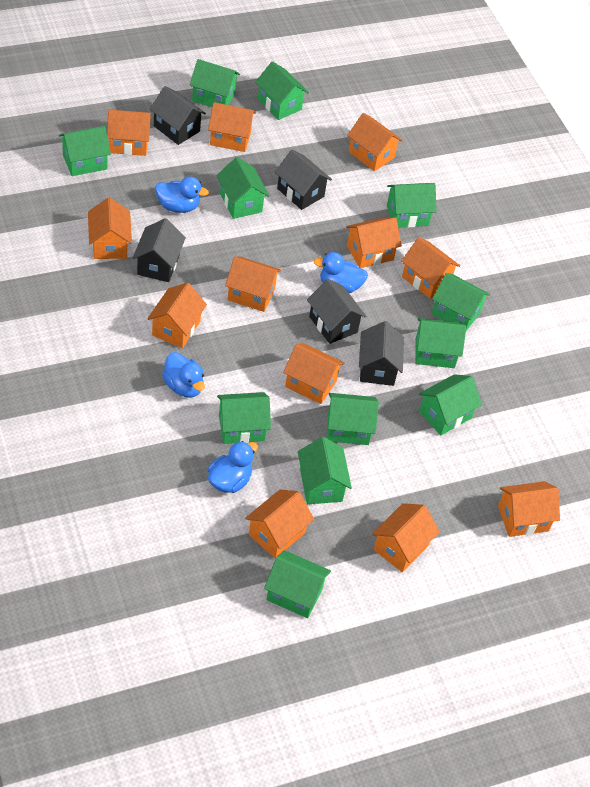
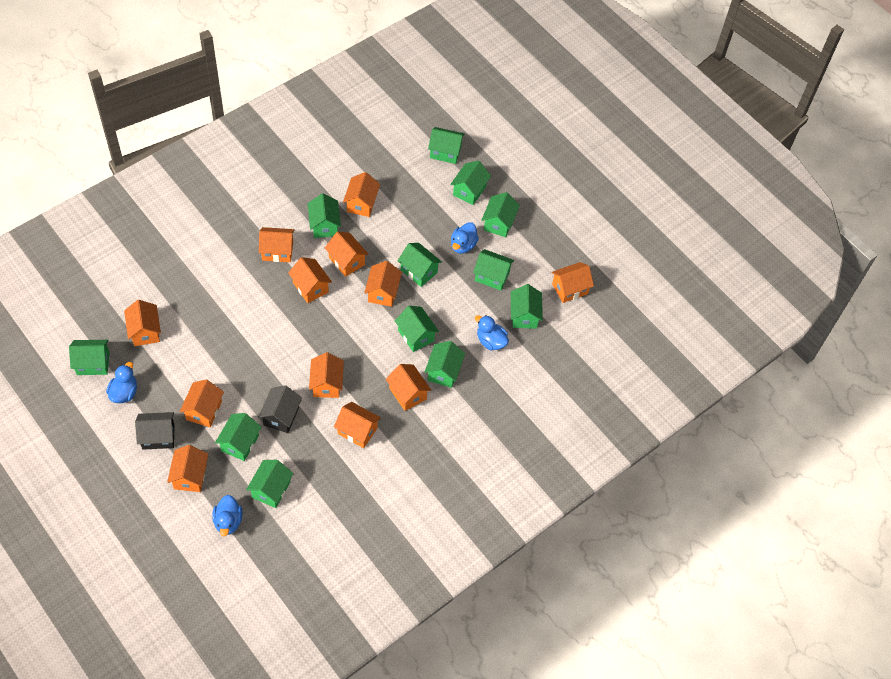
black house: 5 -> 2

